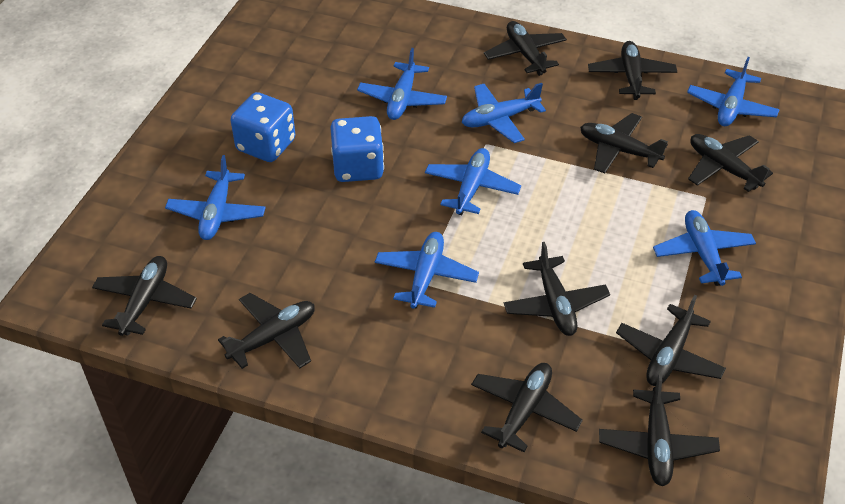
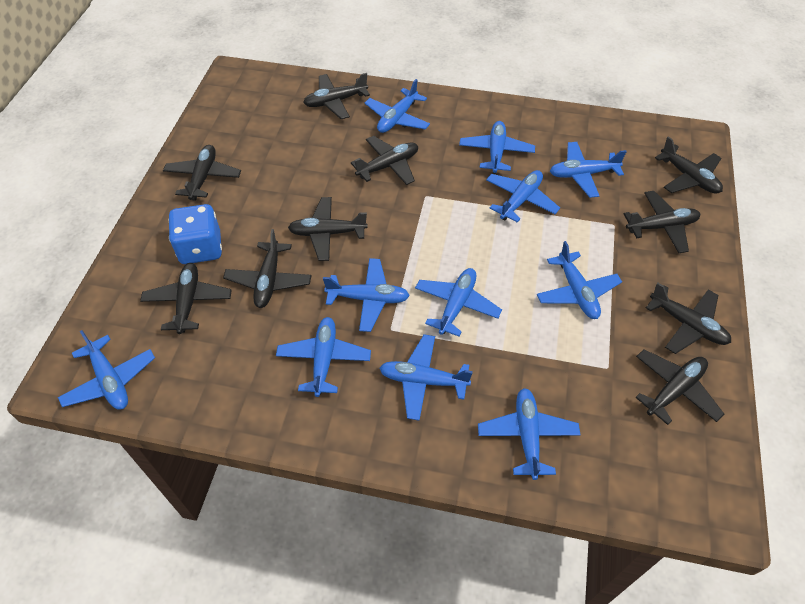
blue dice: 2 -> 1
blue plane: 7 -> 11

